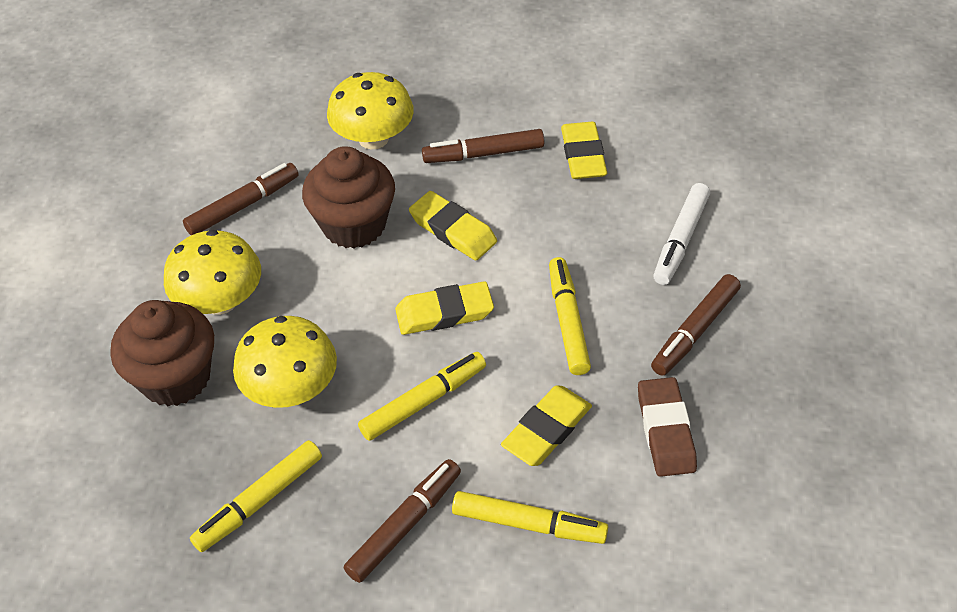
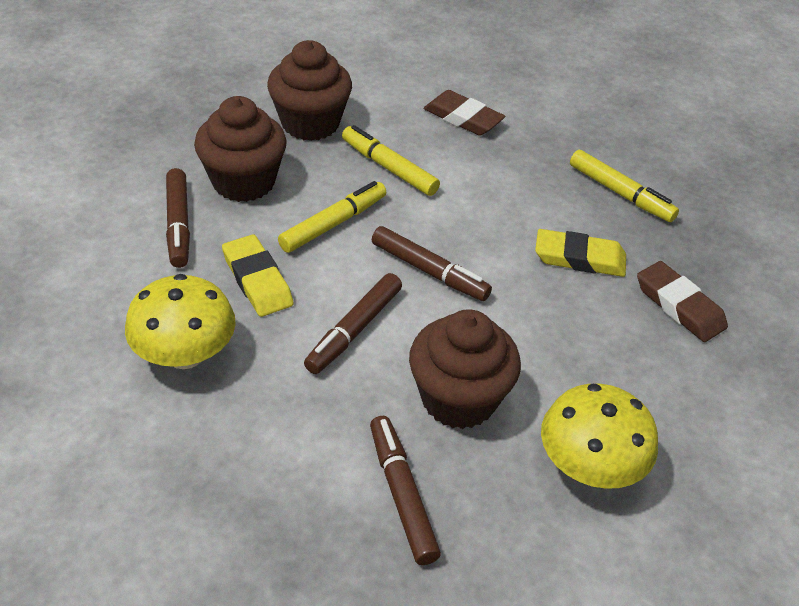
brown cupcake: 2 -> 3
brown eraser: 1 -> 2
white marker: 1 -> 0
yellow eraser: 4 -> 2
yellow marker: 4 -> 3
yellow mushroom: 3 -> 2

